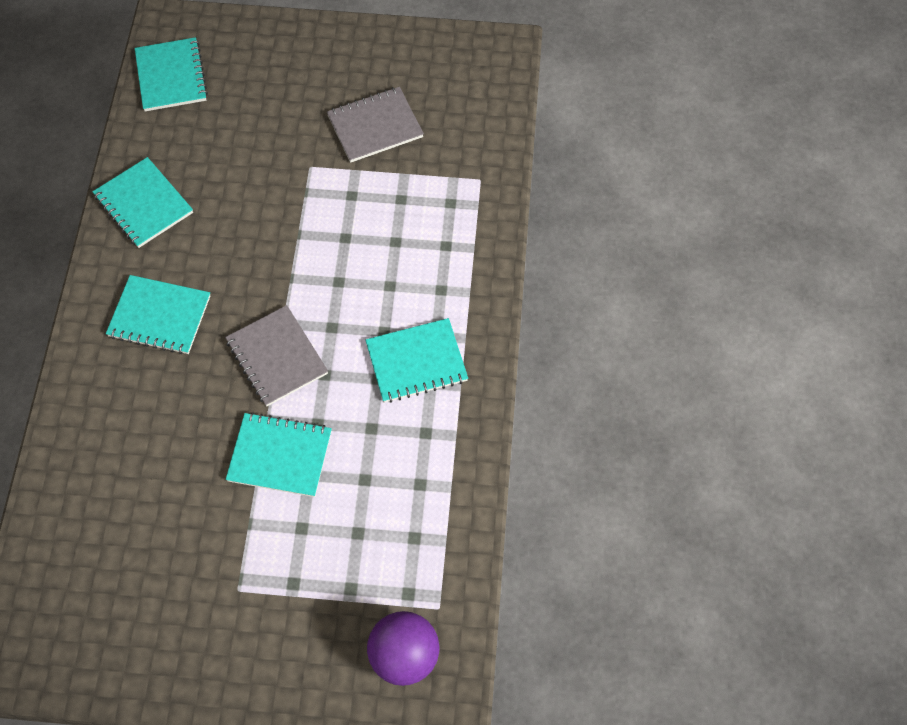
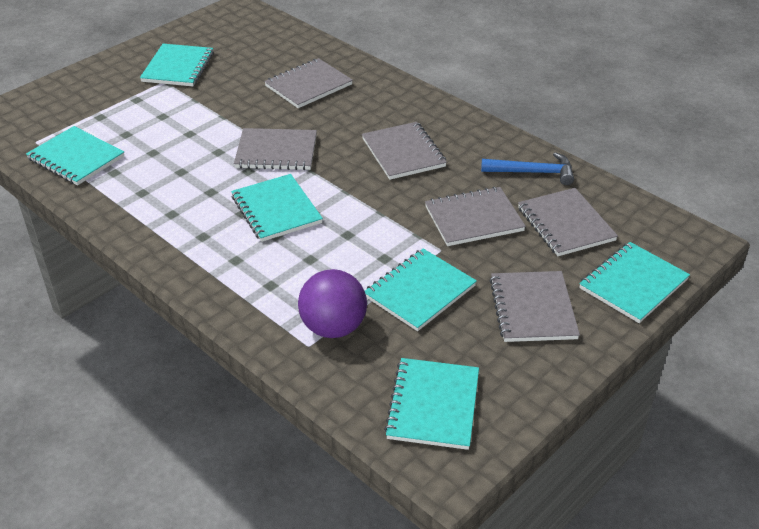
blue hammer: 0 -> 1
grey notebook: 2 -> 6
turquoise notebook: 5 -> 6

